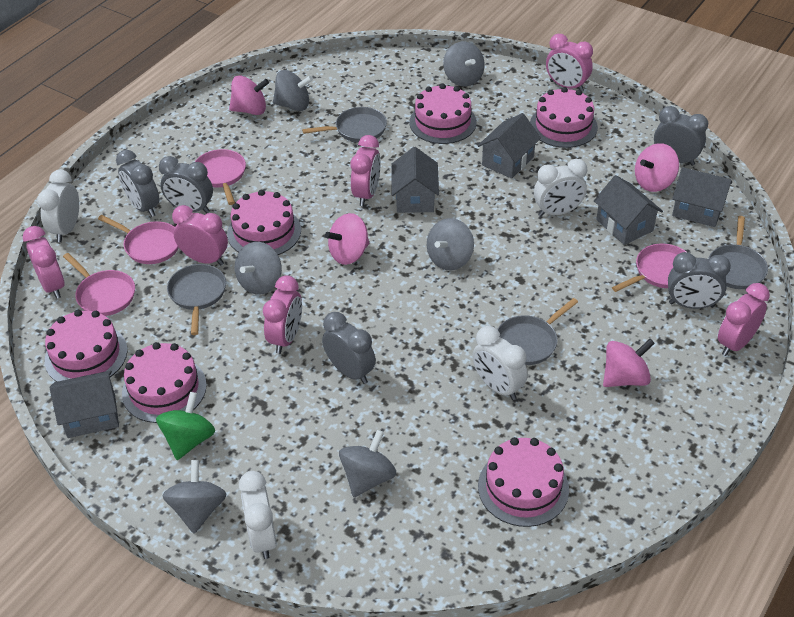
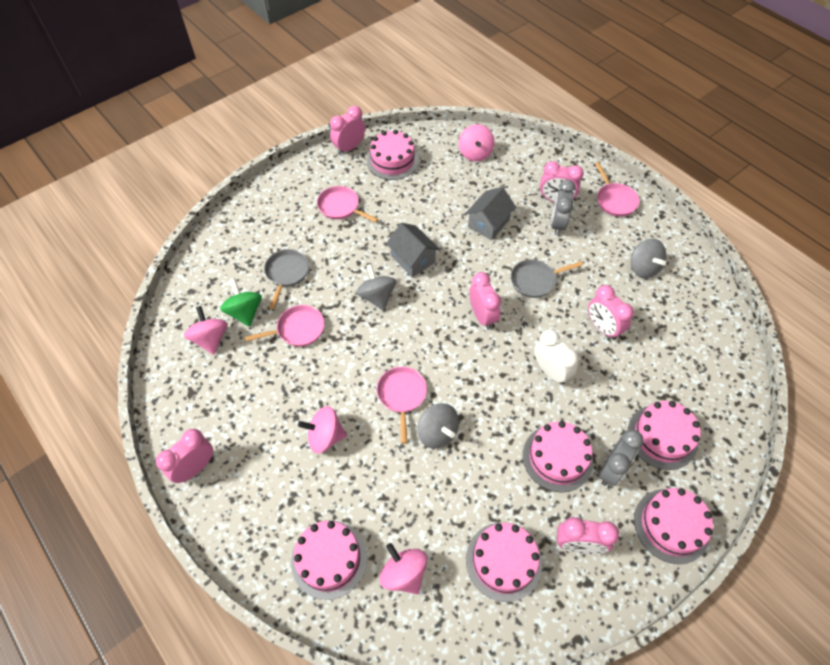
grey clock: 5 -> 2
grey house: 5 -> 2
grey pan: 4 -> 2
grey spinning top: 6 -> 3
white clock: 4 -> 1

